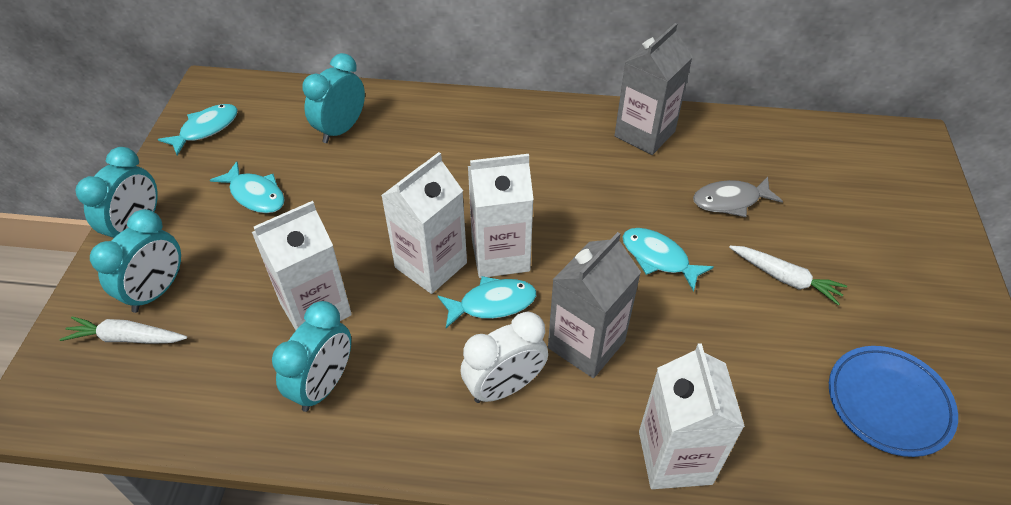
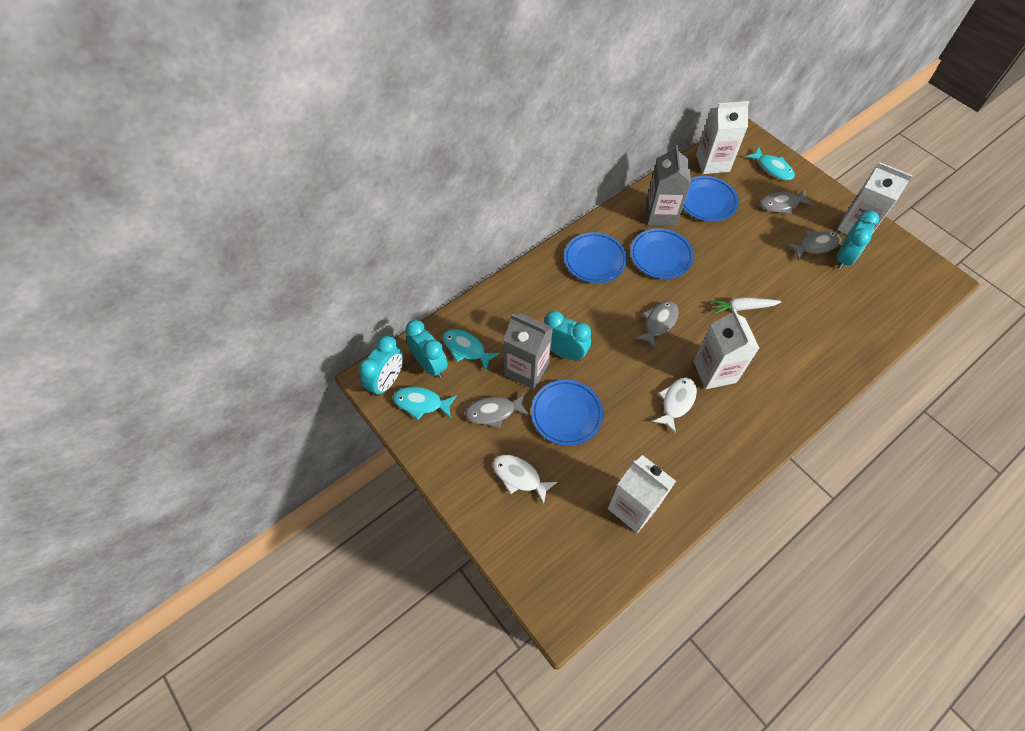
blue plate: 1 -> 4
grey fish: 1 -> 4
turquoise fish: 4 -> 3
white carrot: 2 -> 1
white clock: 1 -> 0
white fish: 0 -> 2

